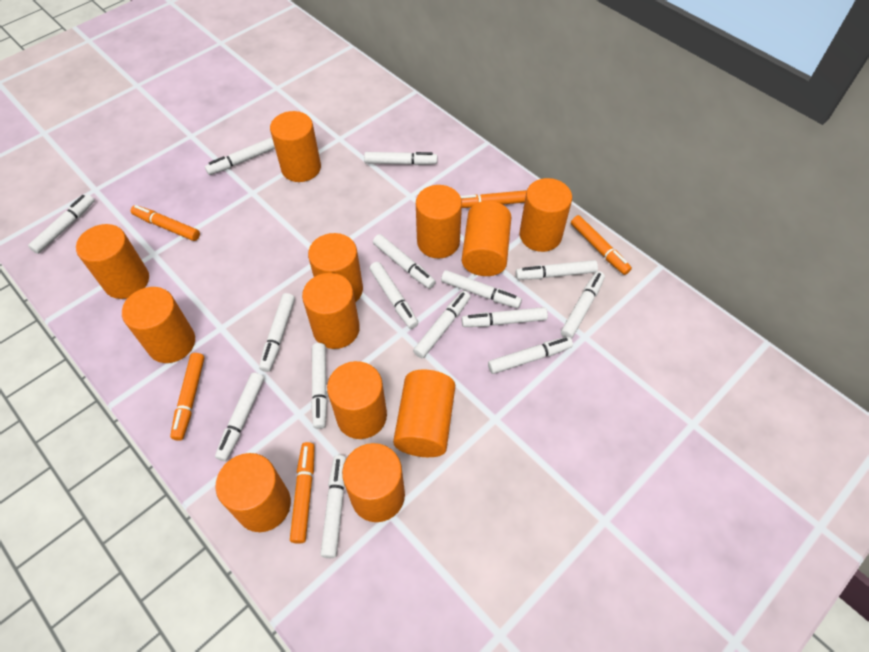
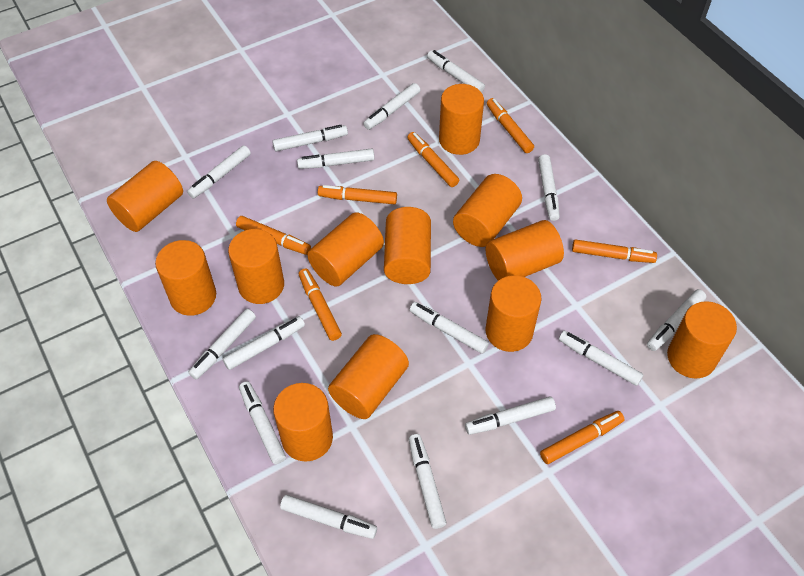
orange marker: 5 -> 7

